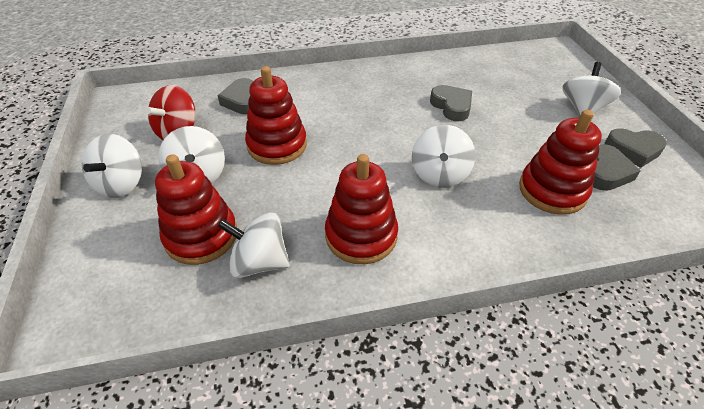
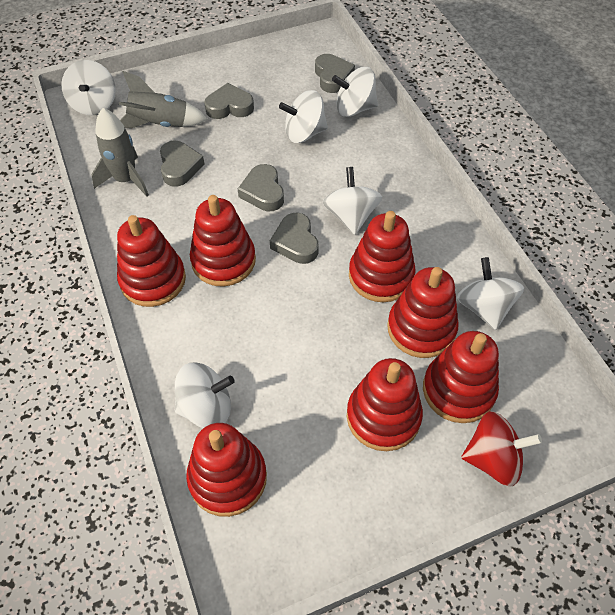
grey heart: 4 -> 5
grey rocket: 0 -> 2
red stacking toy: 4 -> 7
white spinning top: 5 -> 6

